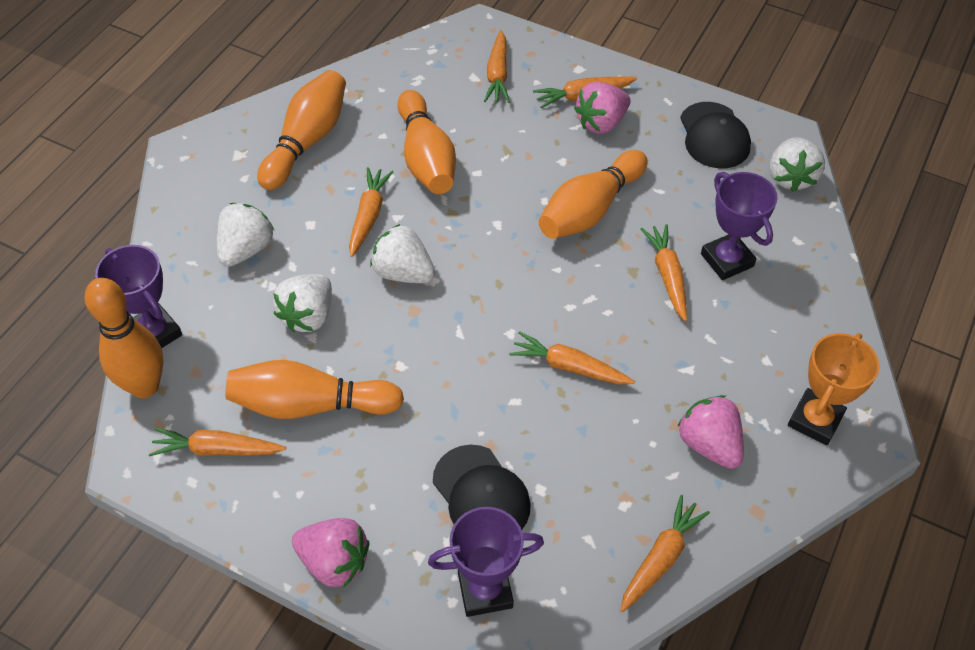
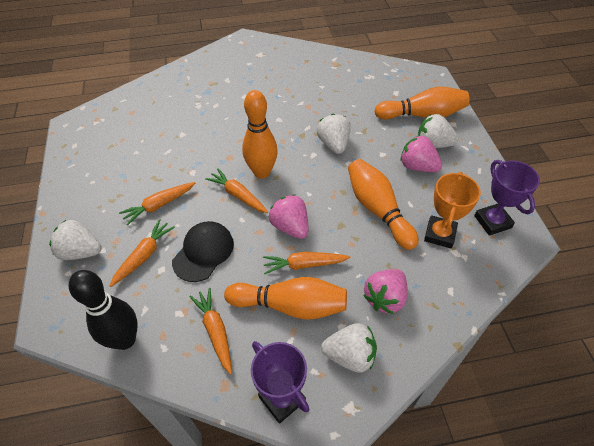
black bowling pin: 0 -> 1
black cap: 2 -> 1
orange bowling pin: 5 -> 4
orange carrot: 7 -> 5
purple trophy: 3 -> 2

